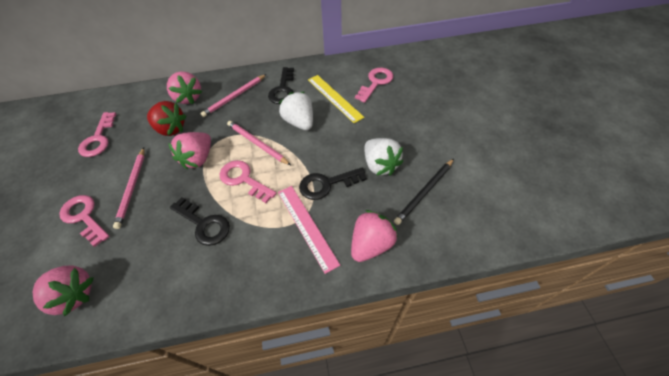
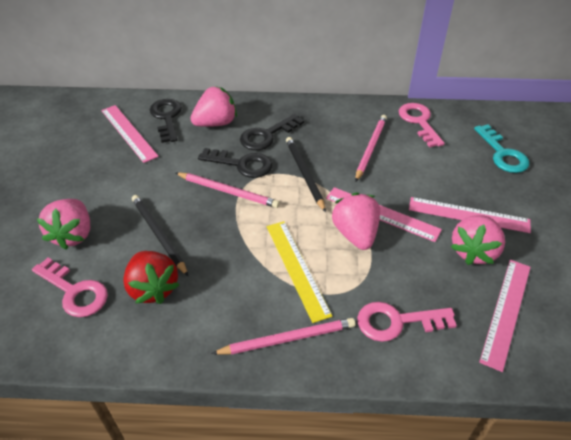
black pencil: 1 -> 2
pink key: 4 -> 3
pink ruler: 1 -> 4
turquoise key: 0 -> 1
white strawberry: 2 -> 0

